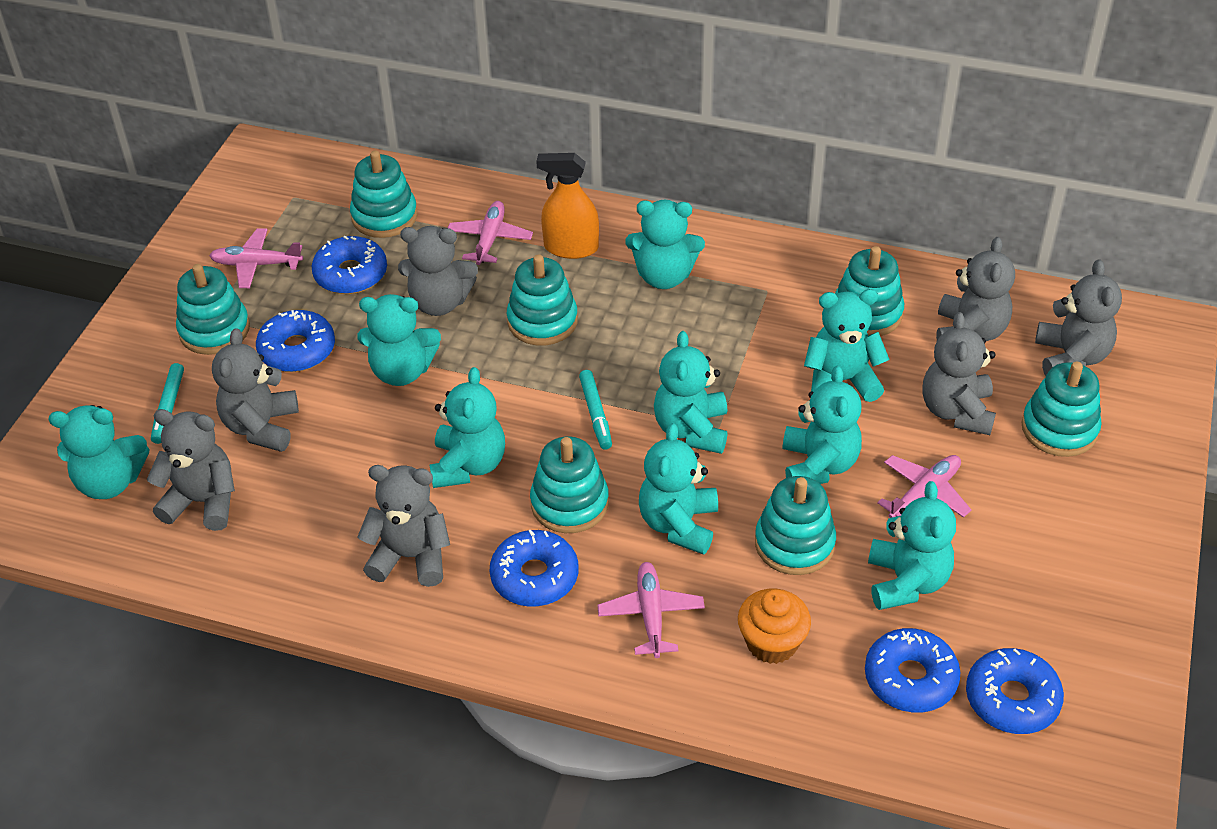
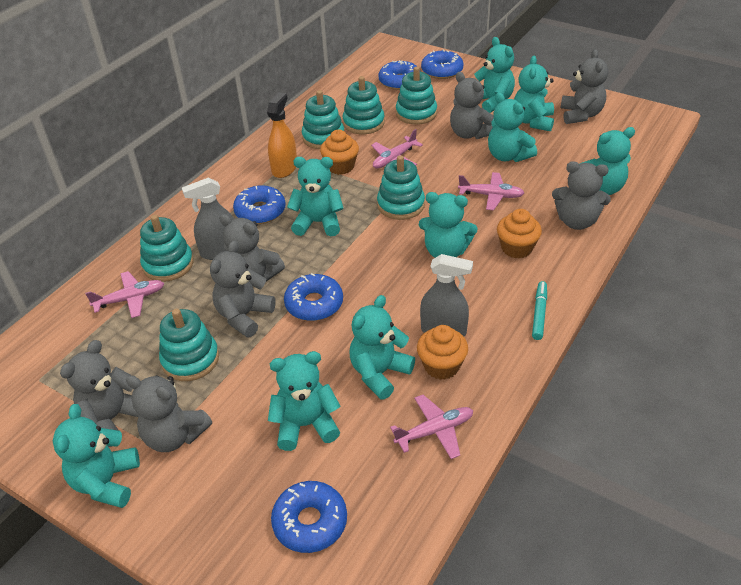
grey spray bottle: 0 -> 2
orange cupcake: 1 -> 3
turquoise marker: 2 -> 1
turquoise stacking toy: 7 -> 6

